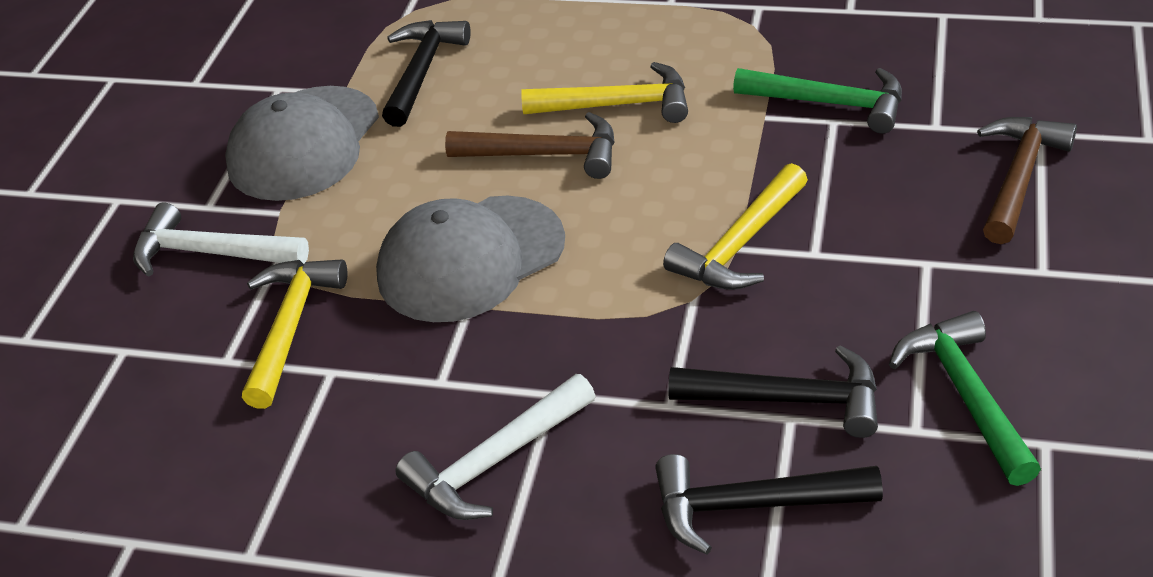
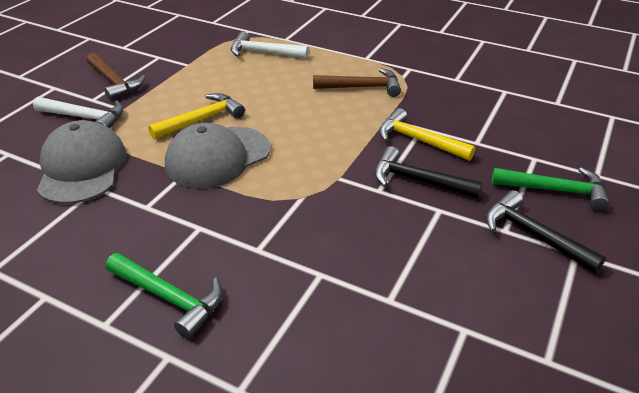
black hammer: 3 -> 2
yellow hammer: 3 -> 2

